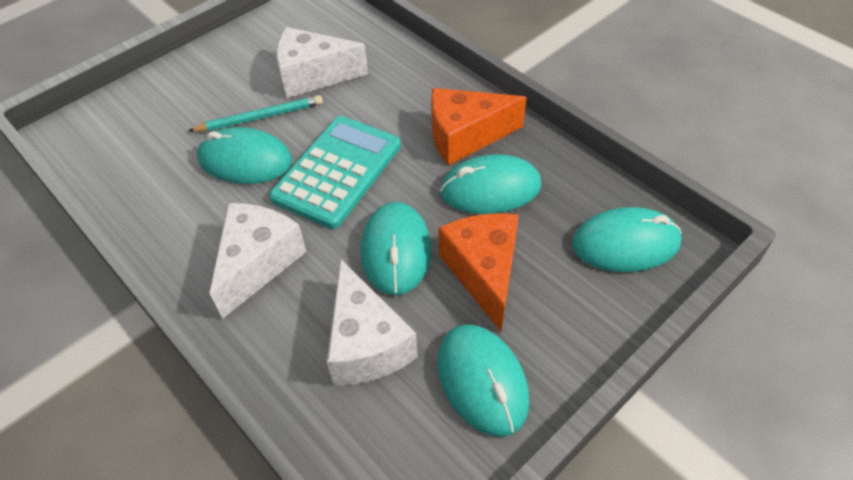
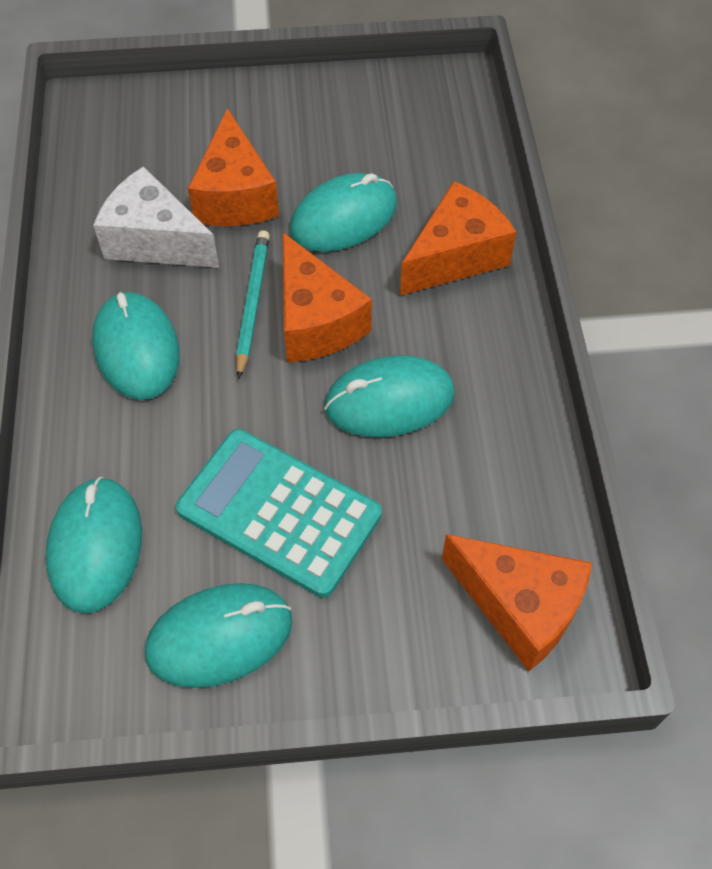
orange cheese: 2 -> 4
white cheese: 3 -> 1

